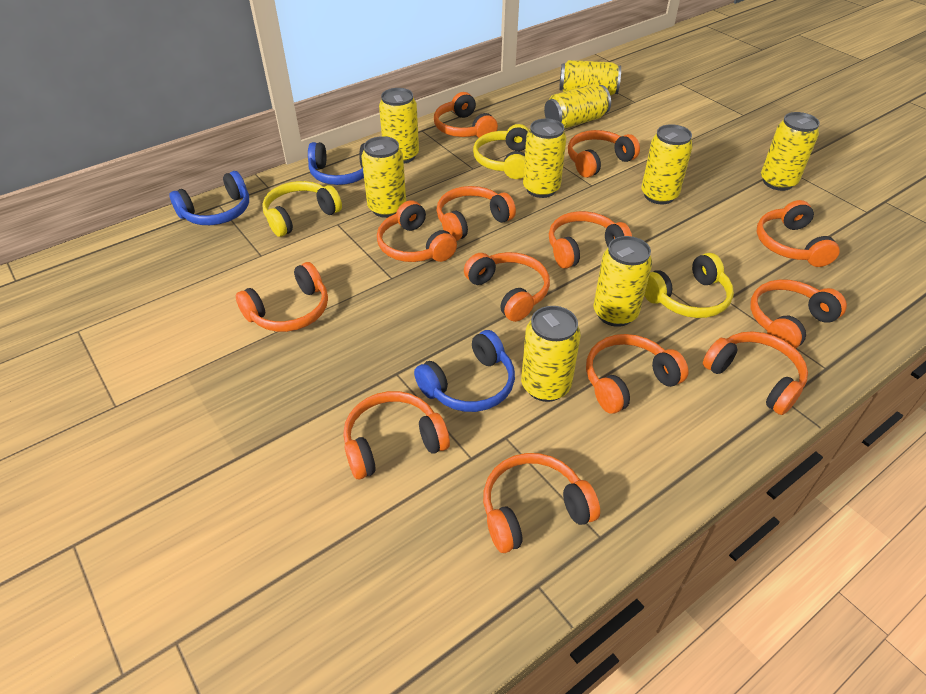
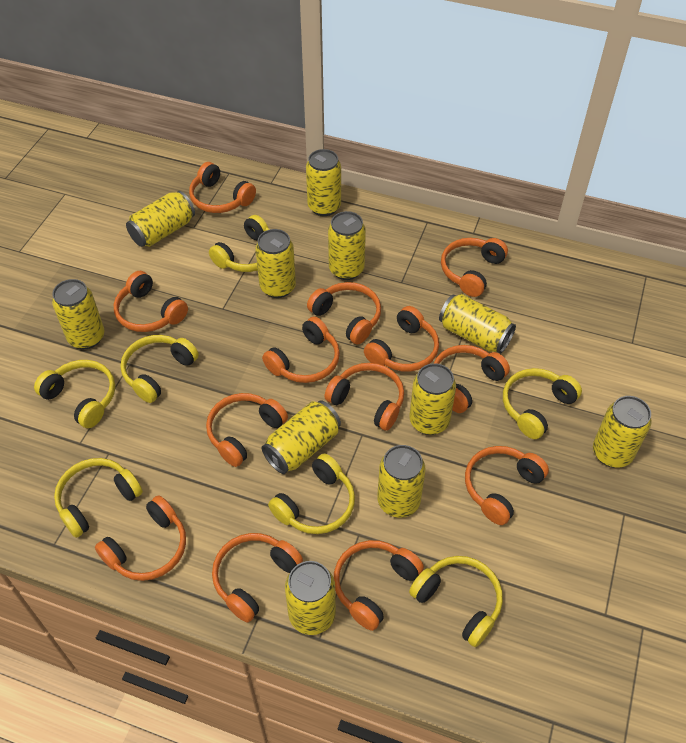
blue headphones: 3 -> 0
yellow can: 9 -> 11
yellow headphones: 3 -> 7

